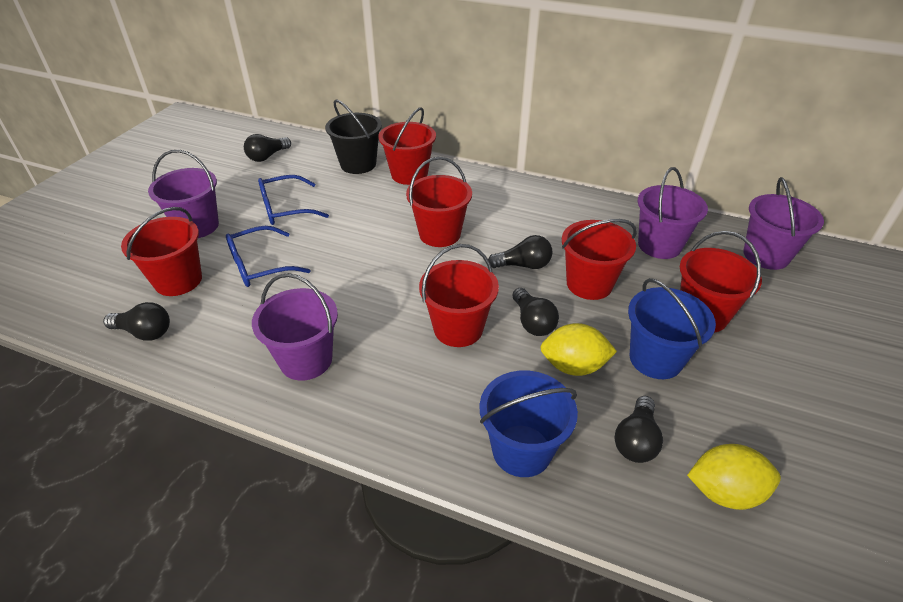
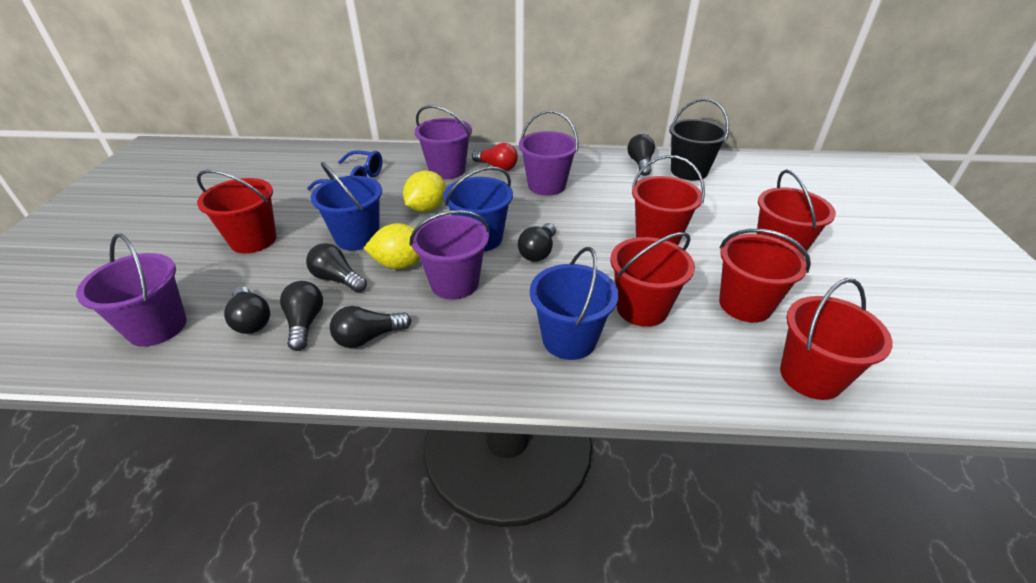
black light bulb: 5 -> 6
blue bucket: 2 -> 3
blue glasses: 2 -> 1
red light bulb: 0 -> 1

